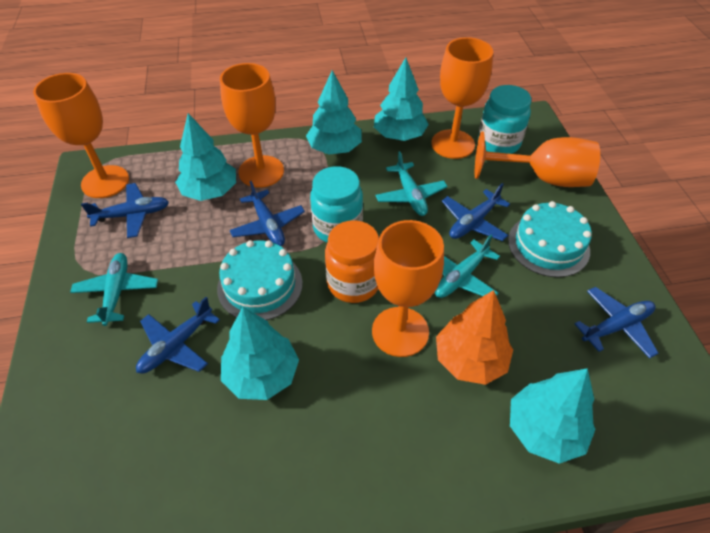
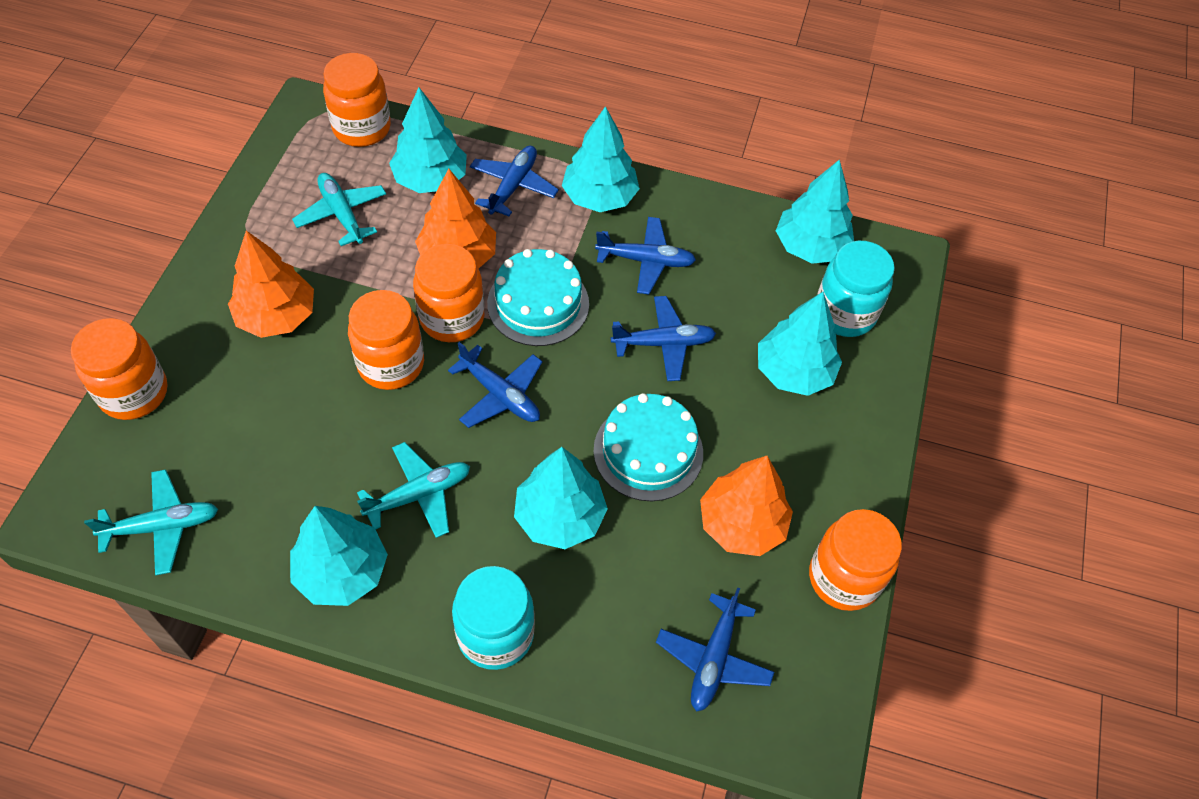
orange goblet: 5 -> 0
orange jar: 1 -> 5
orange tree: 1 -> 3
turquoise tree: 5 -> 6

